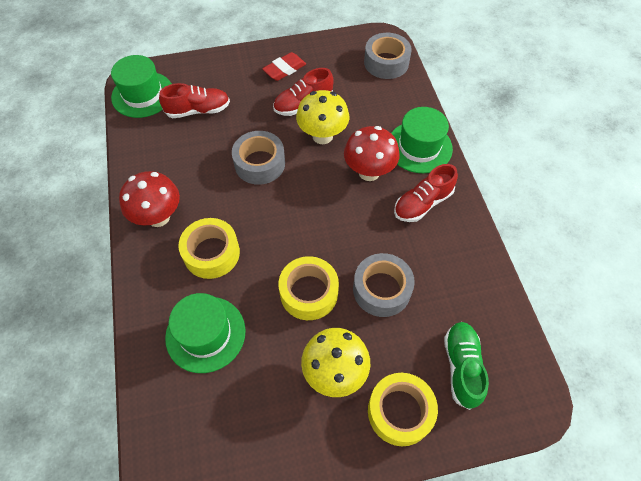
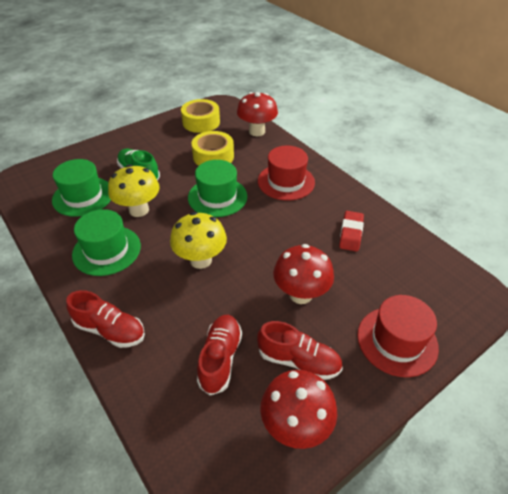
grey tape: 3 -> 0
red hat: 0 -> 2
red mushroom: 2 -> 3
yellow tape: 3 -> 2

